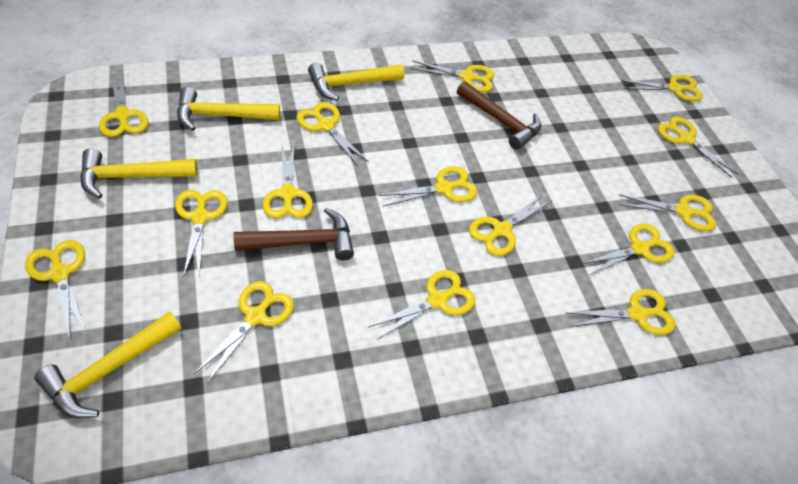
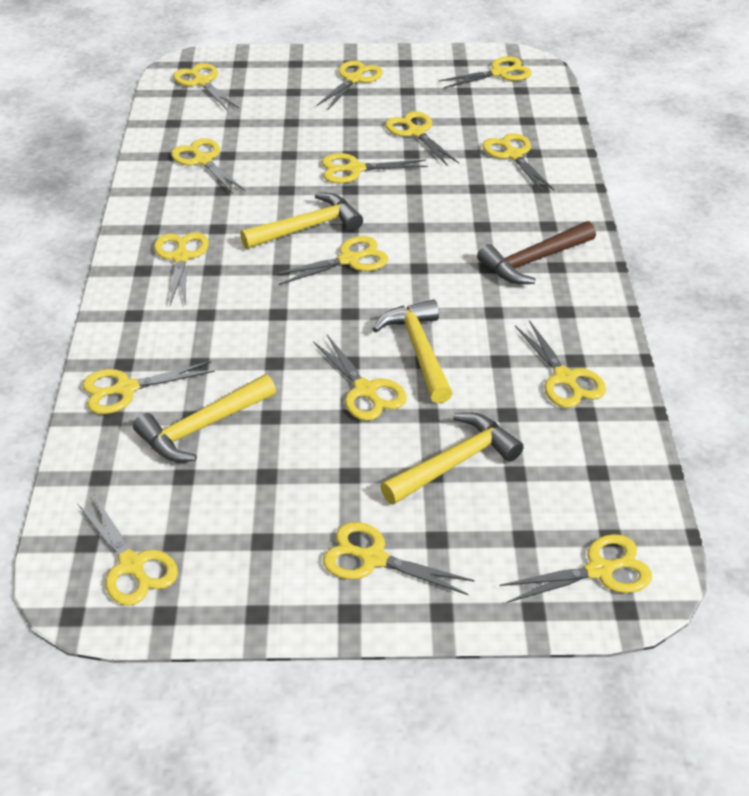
brown hammer: 2 -> 1

